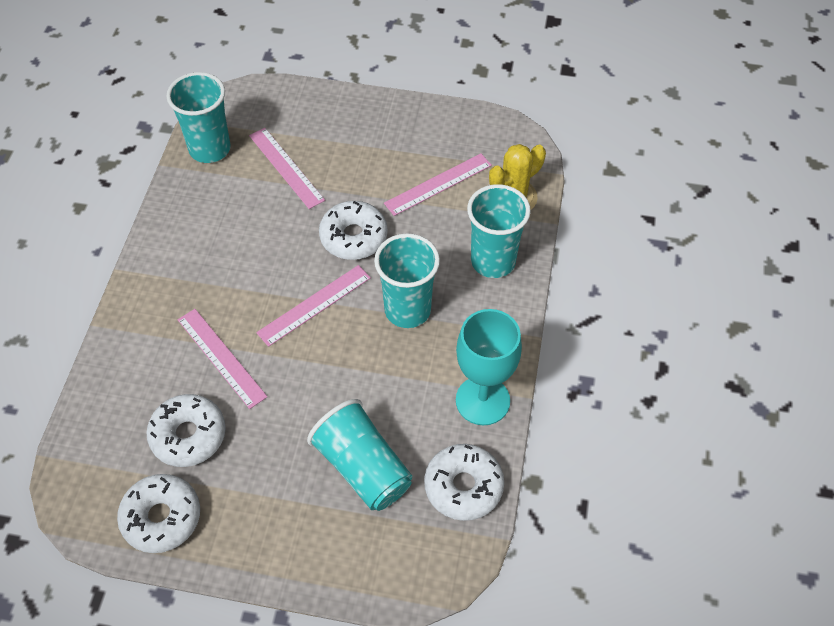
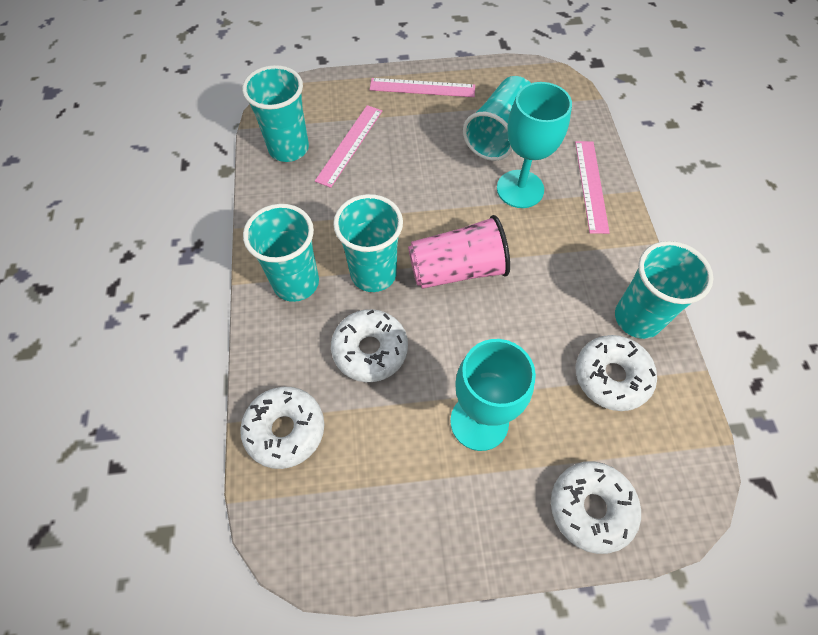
pink cup: 0 -> 1
pink ruler: 4 -> 3
turquoise cup: 4 -> 5
turquoise goblet: 1 -> 2
yellow cactus: 1 -> 0

